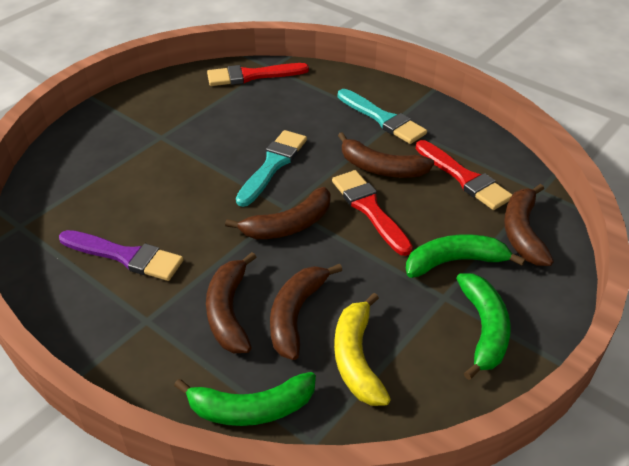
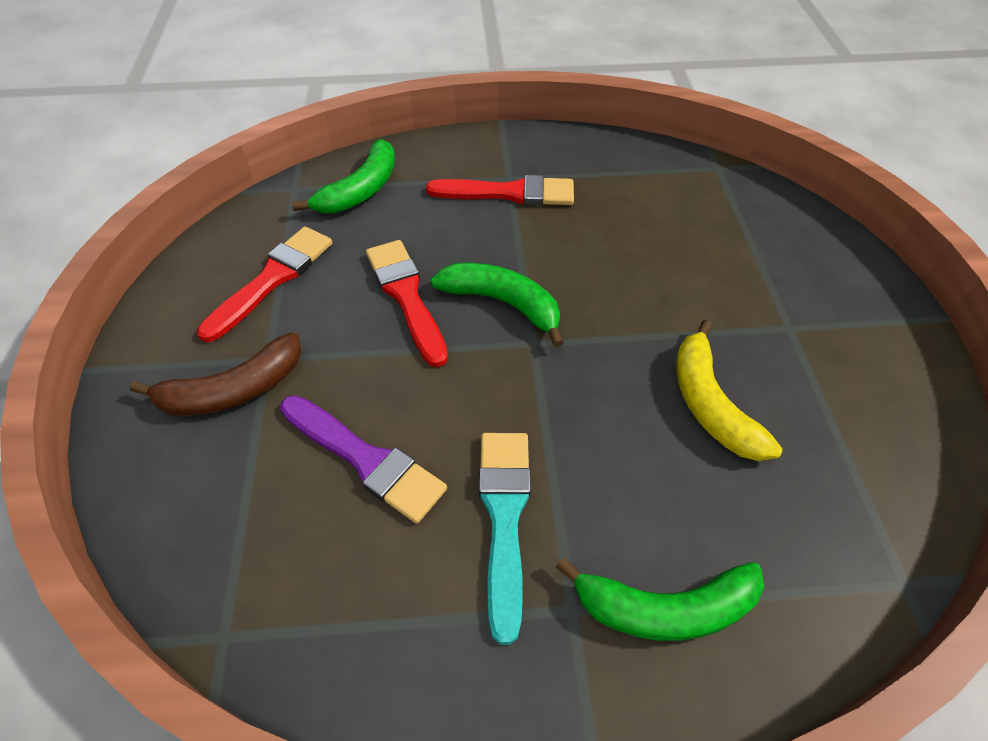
brown banana: 5 -> 1
turquoise brush: 2 -> 1

